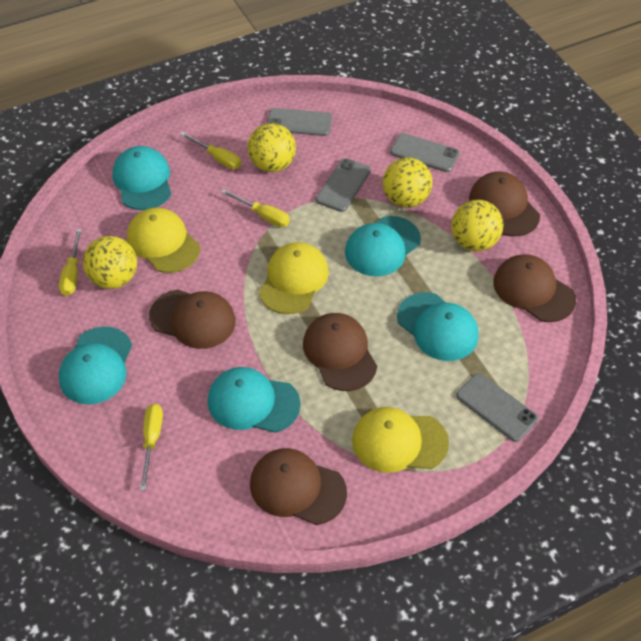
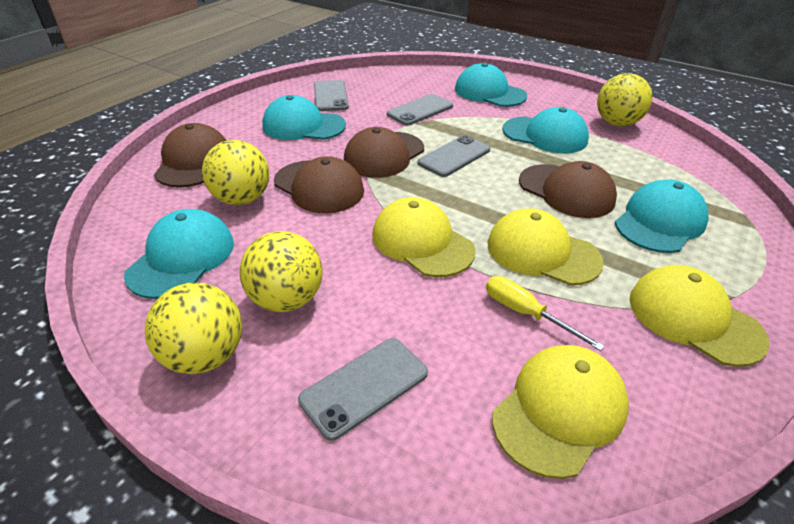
brown cap: 5 -> 4
yellow cap: 3 -> 4
yellow screwdriver: 4 -> 1

